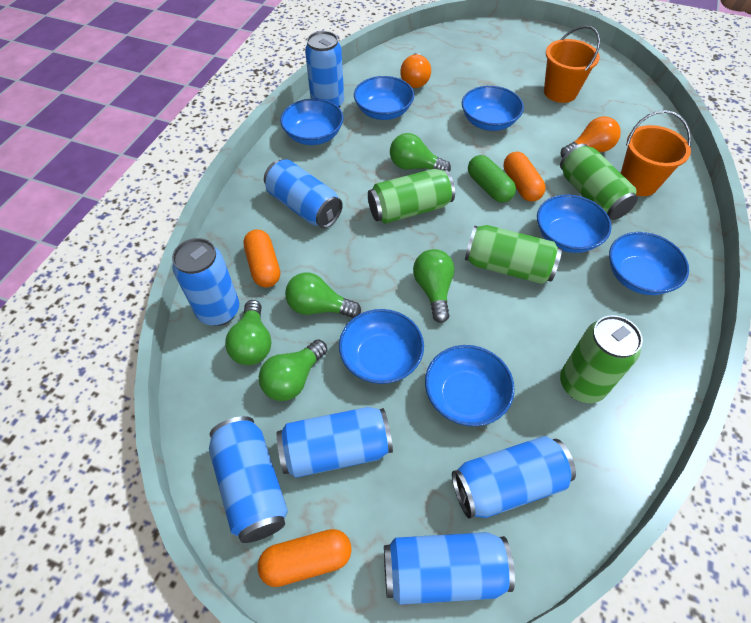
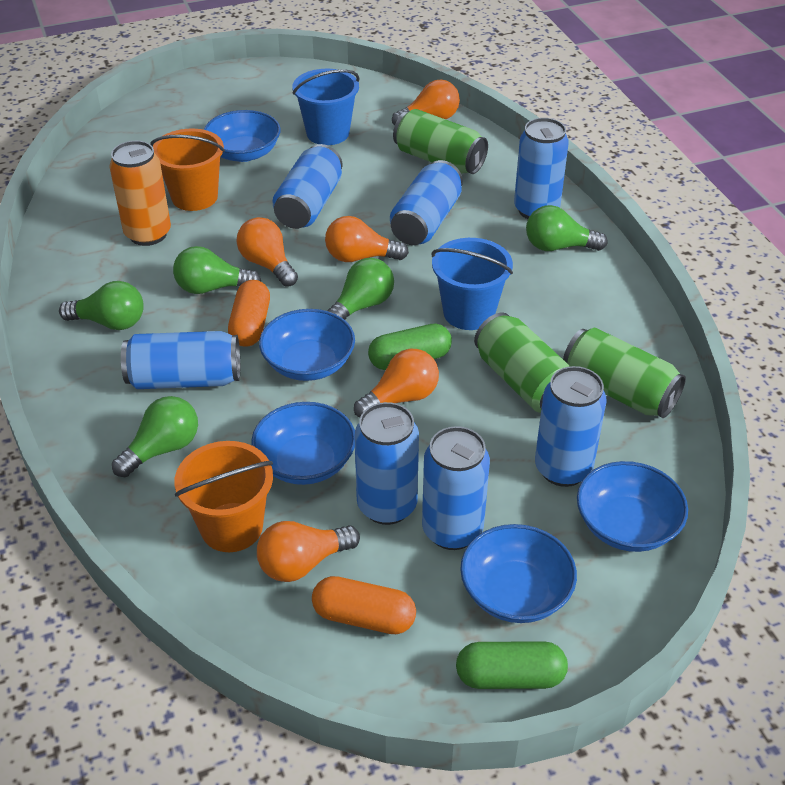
blue bowl: 7 -> 5
blue bucket: 0 -> 2
green can: 4 -> 3
green capsule: 1 -> 2
orange can: 0 -> 1
orange capsule: 3 -> 2
orange light bulb: 2 -> 5

